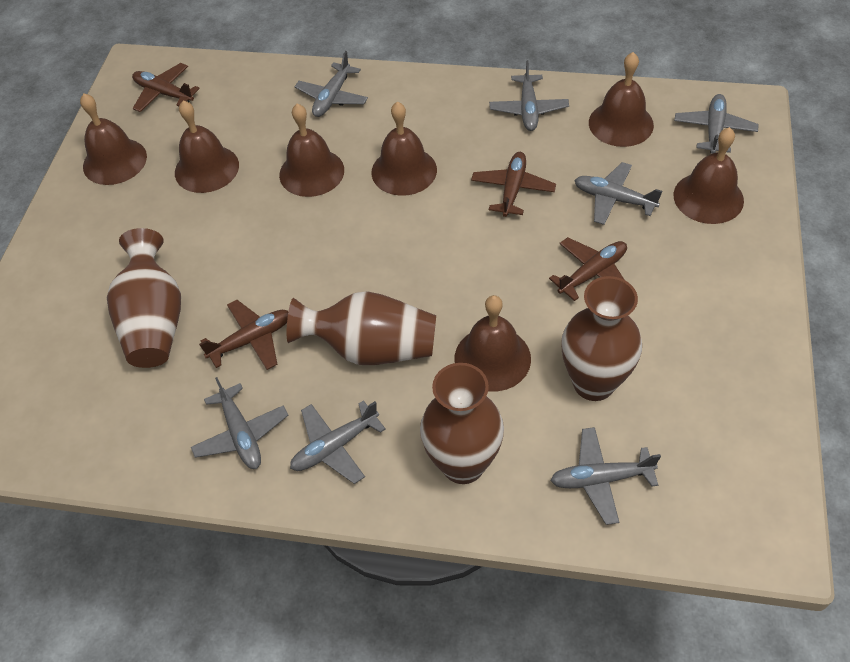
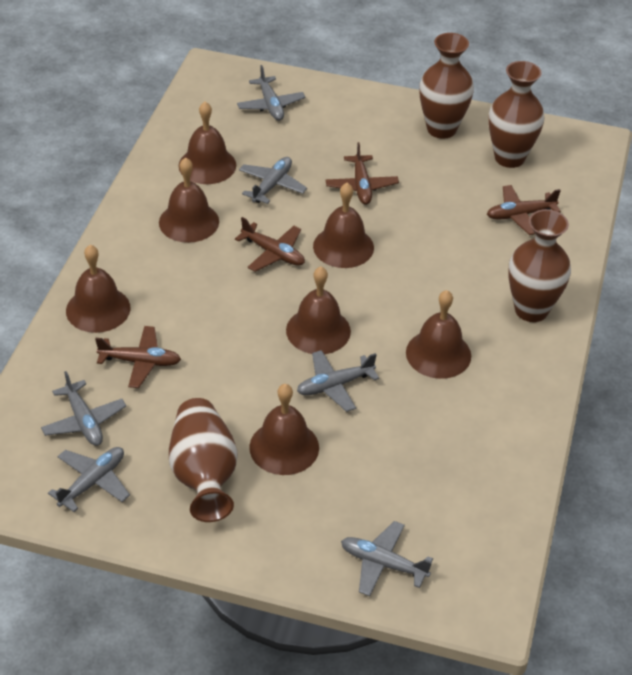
grey plane: 7 -> 6

